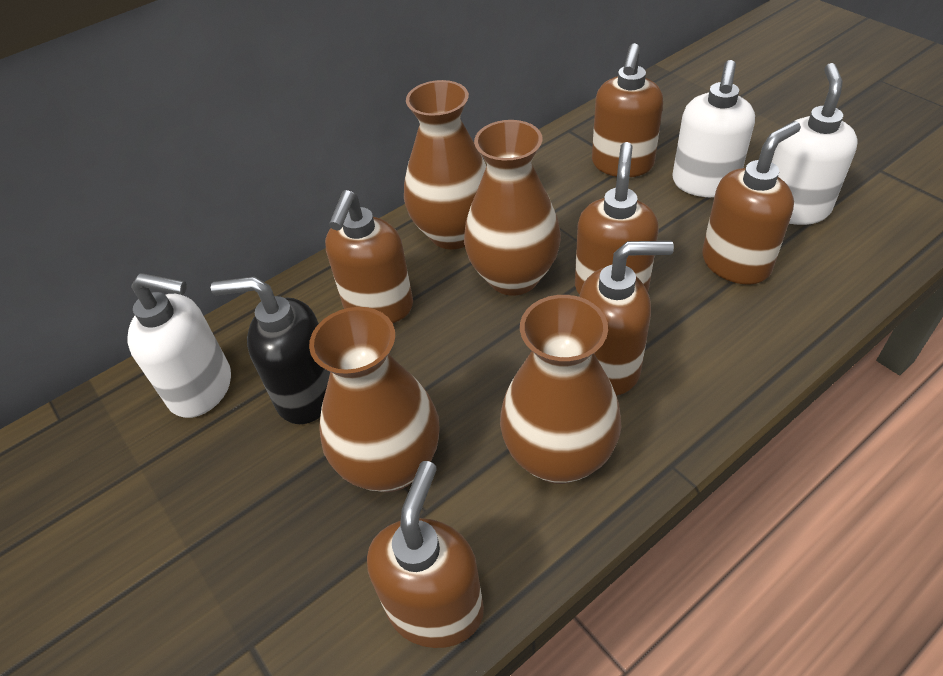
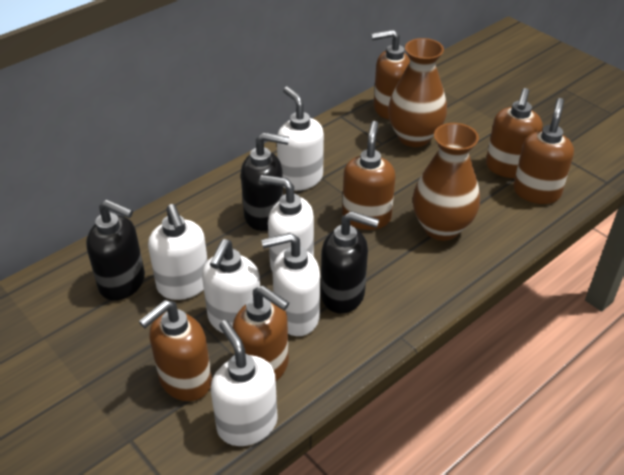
black soap dispenser: 1 -> 3
brown vase: 4 -> 2
white soap dispenser: 3 -> 6

